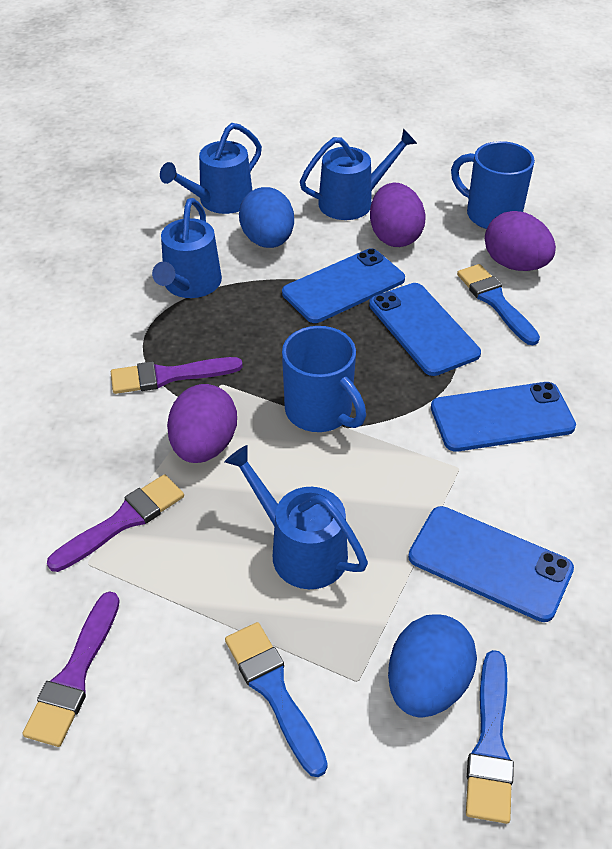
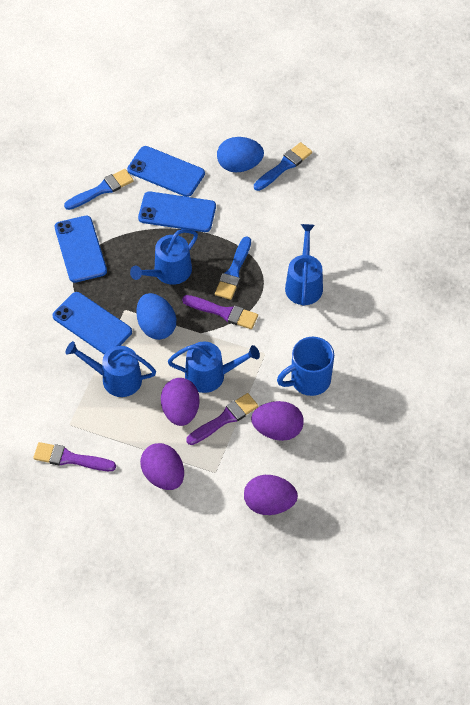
blue mug: 2 -> 1
purple egg: 3 -> 4

